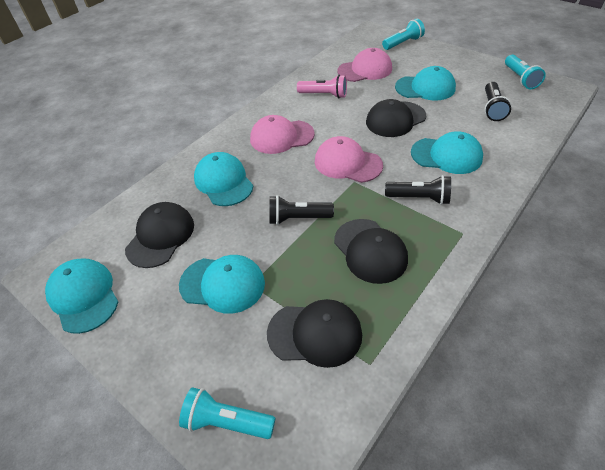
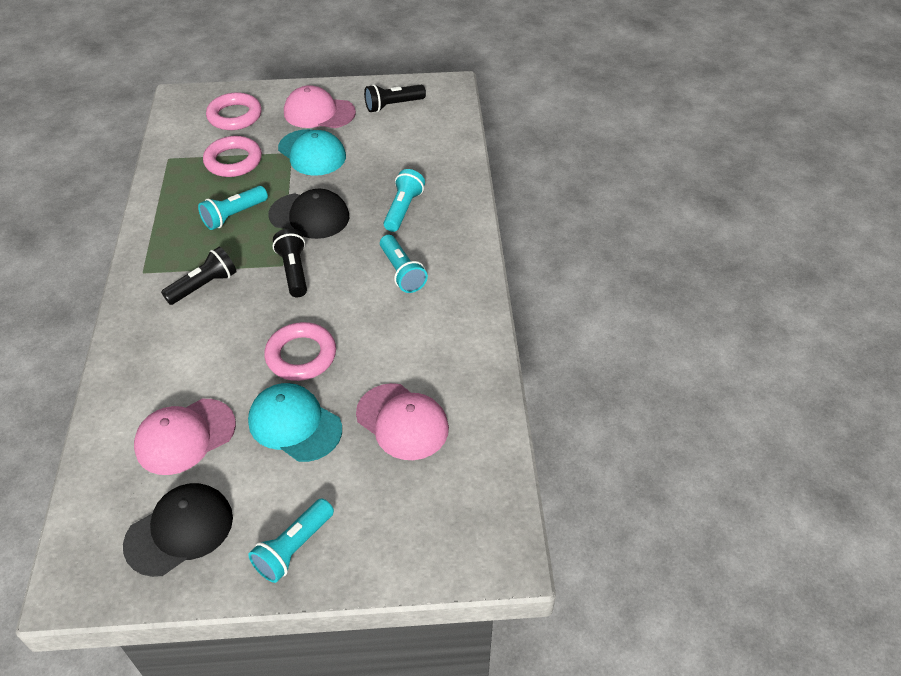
black cap: 4 -> 2
pink flashlight: 1 -> 0
pink ring: 0 -> 3
turquoise cap: 5 -> 2
turquoise flashlight: 3 -> 4

